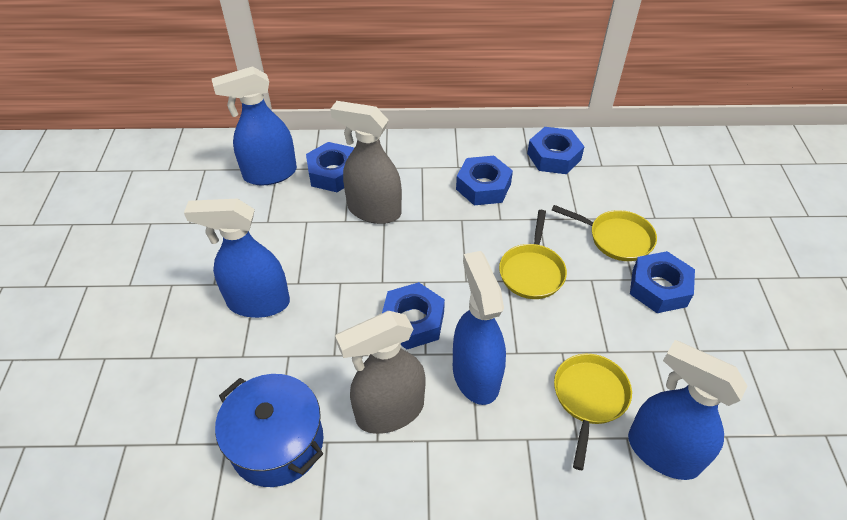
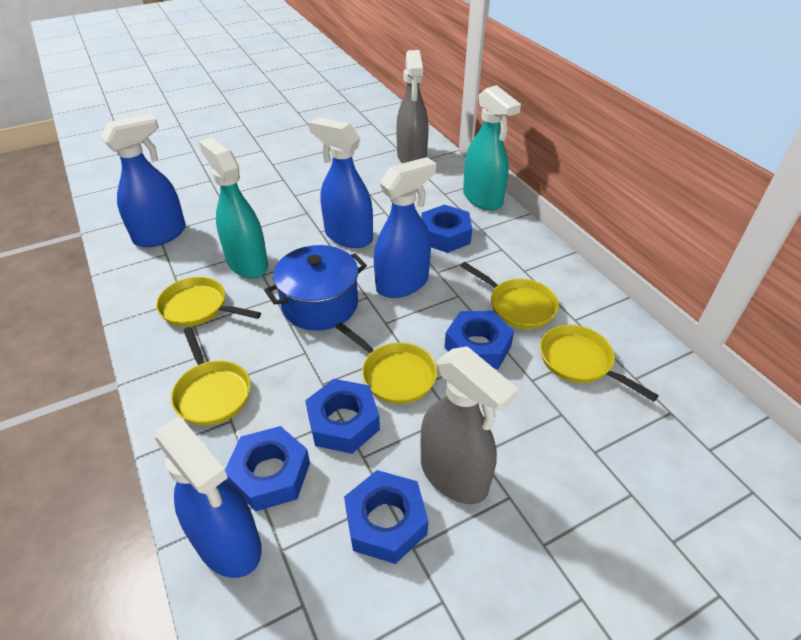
turquoise spray bottle: 0 -> 2
yellow pan: 3 -> 5

